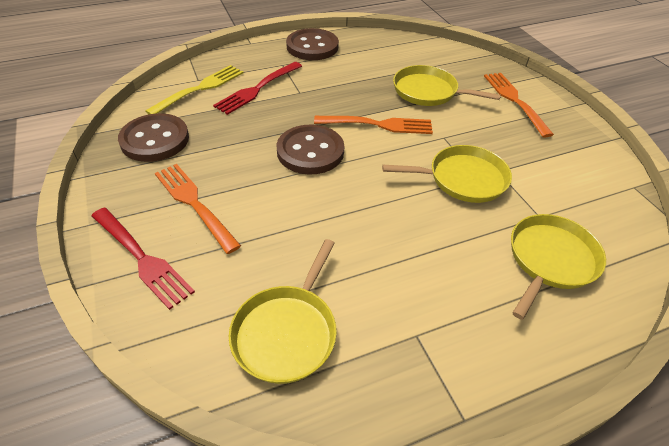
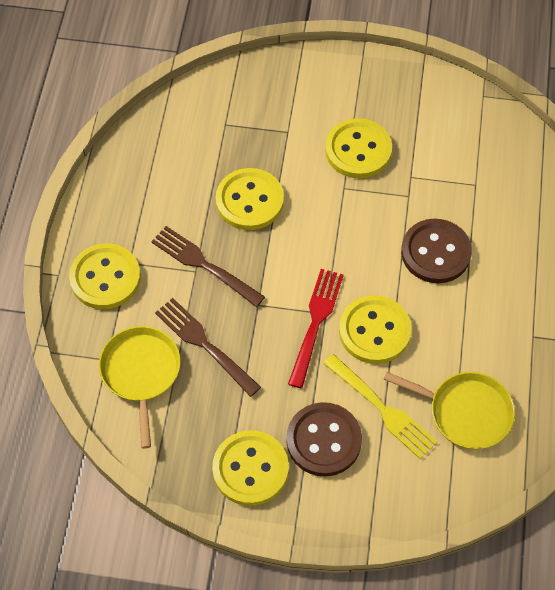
brown button: 3 -> 2
brown fork: 0 -> 2
orange fork: 3 -> 0
red fork: 2 -> 1
yellow button: 0 -> 5
yellow pan: 4 -> 2

